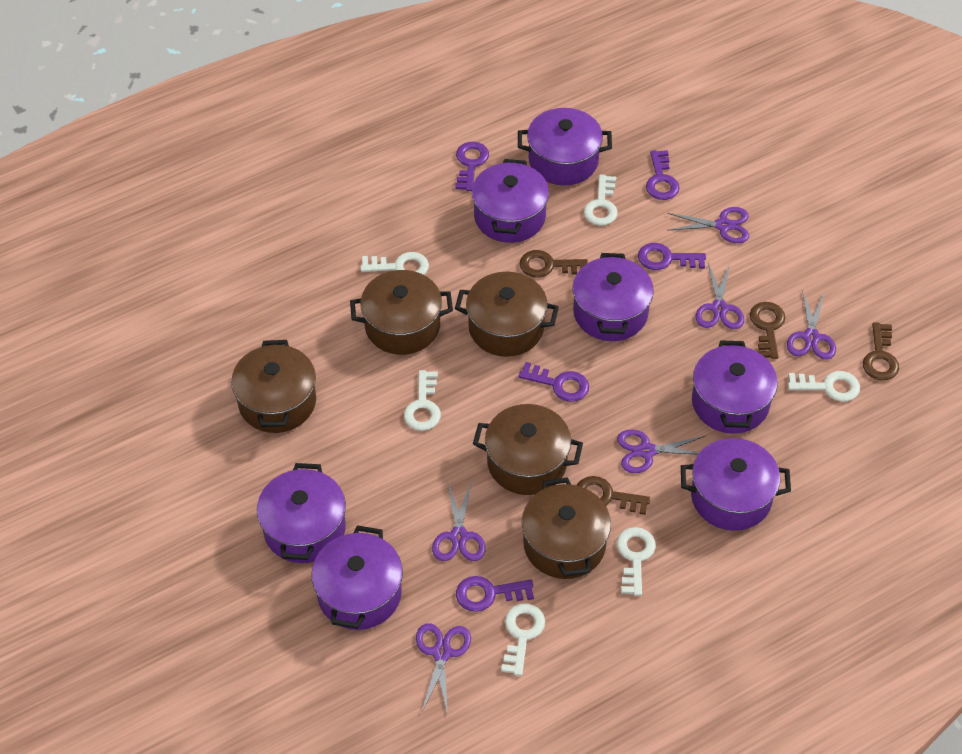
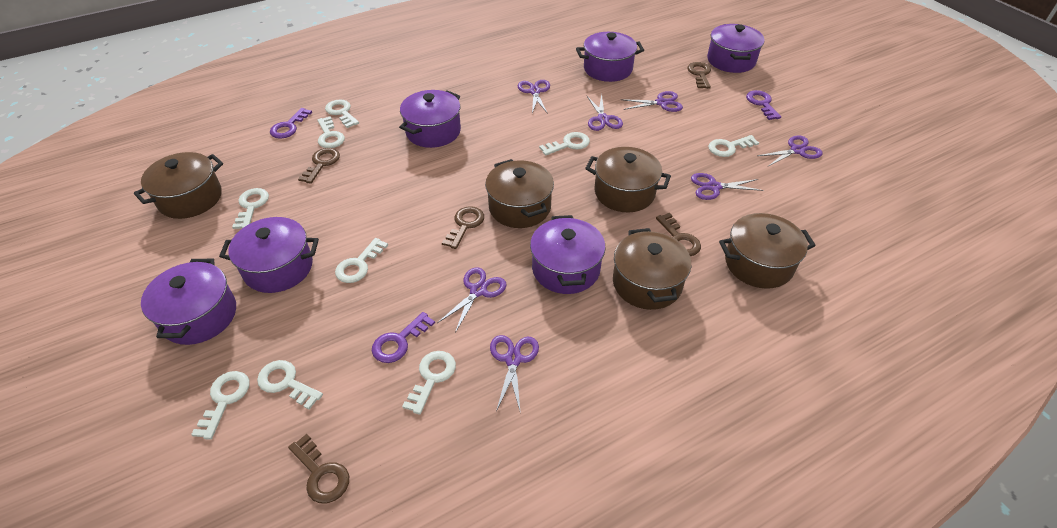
brown key: 4 -> 5
purple key: 5 -> 3
purple pot: 7 -> 6
purple scissors: 6 -> 7
white key: 6 -> 9

